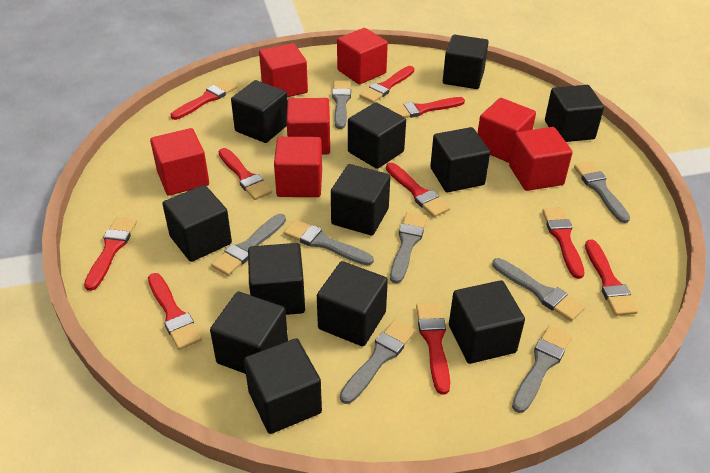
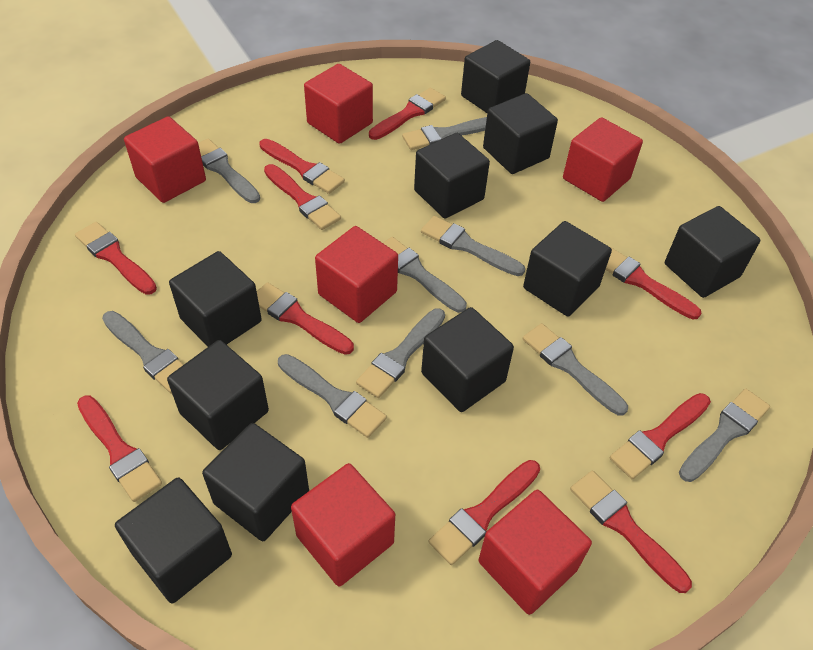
black cube: 12 -> 10
grey brush: 8 -> 9
red cube: 7 -> 6

